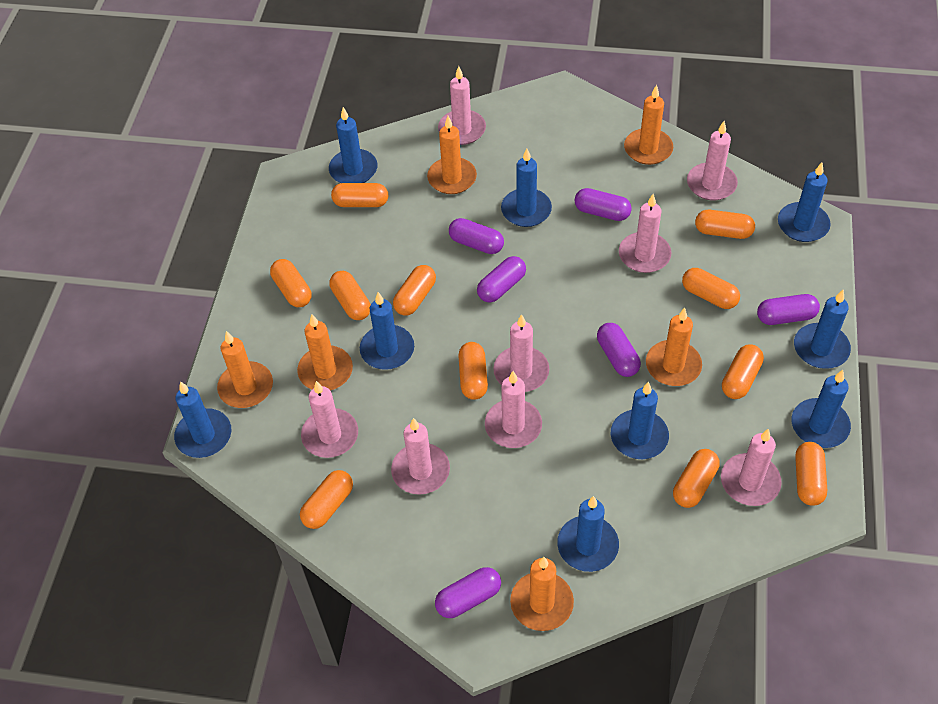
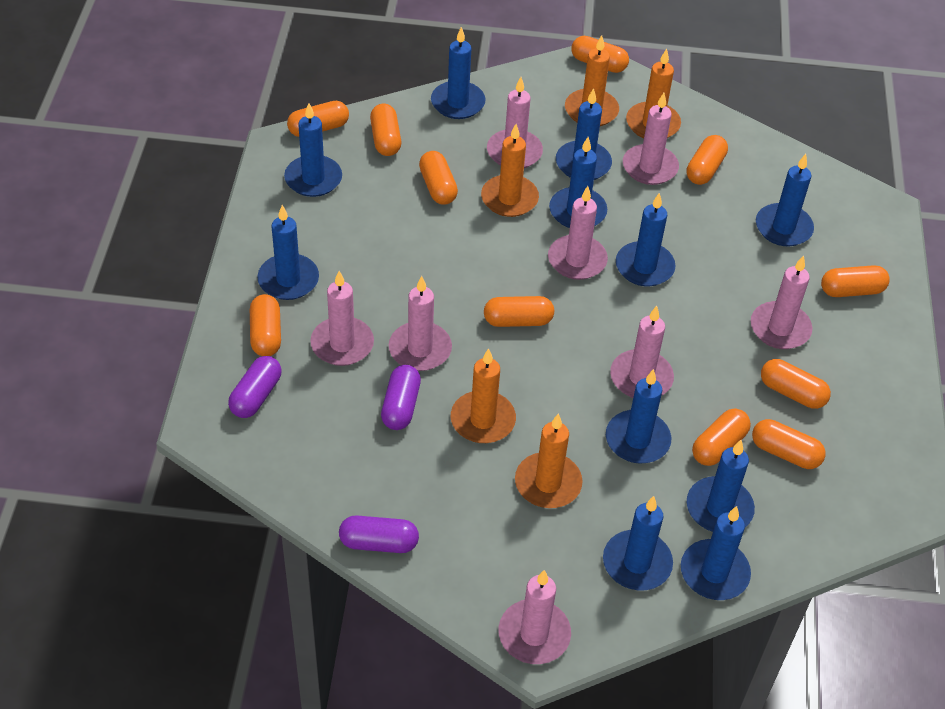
blue candle: 9 -> 11
orange candle: 6 -> 5
purple capsule: 6 -> 3

